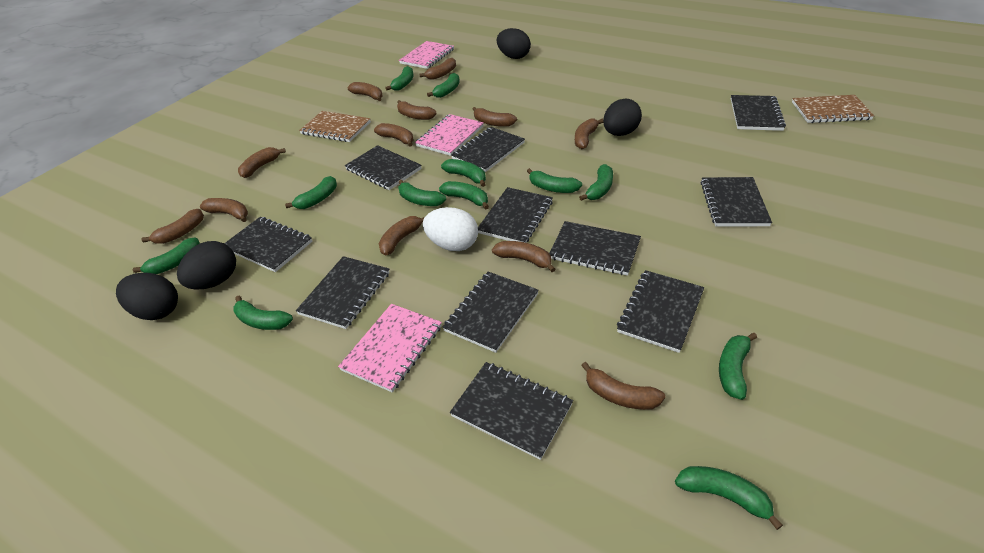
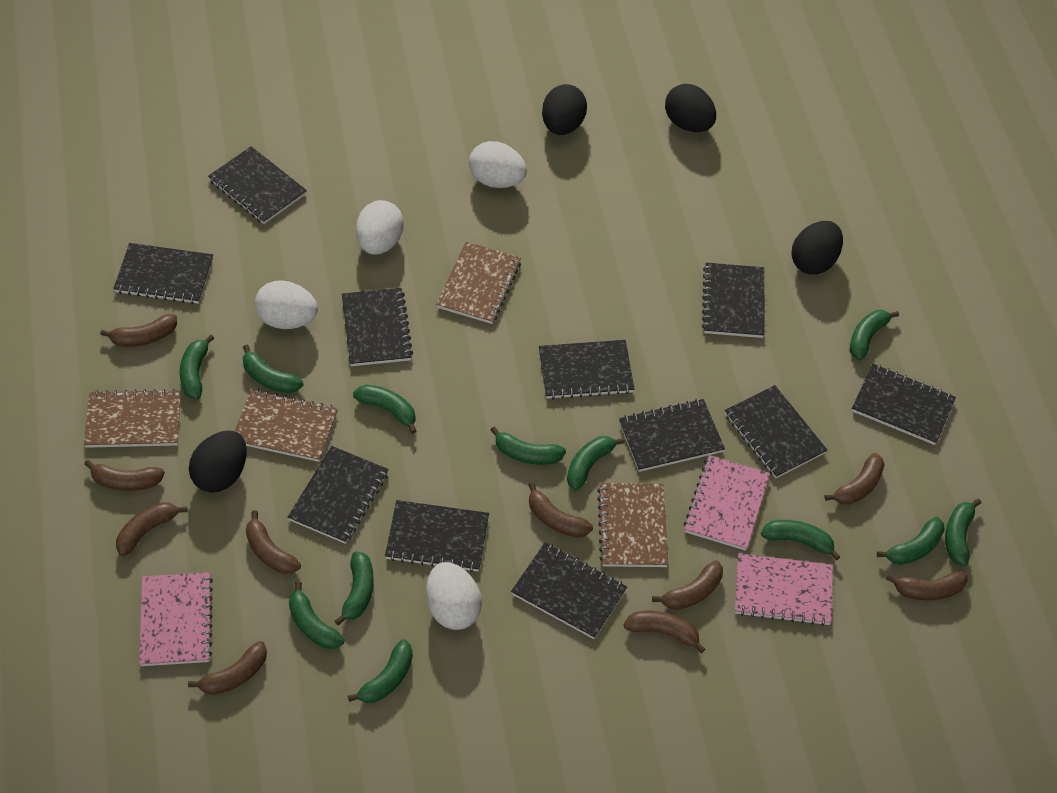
brown banana: 12 -> 10
brown notebook: 2 -> 4
white egg: 1 -> 4

